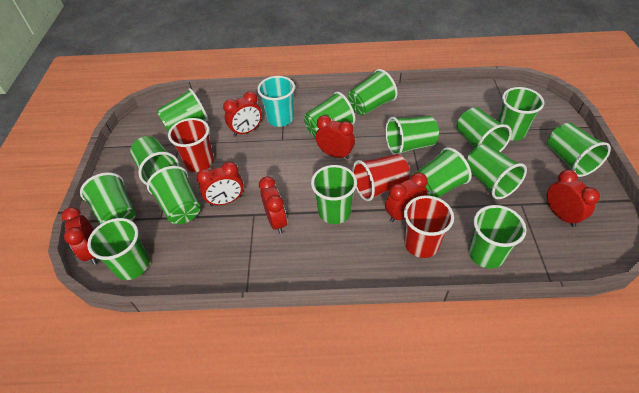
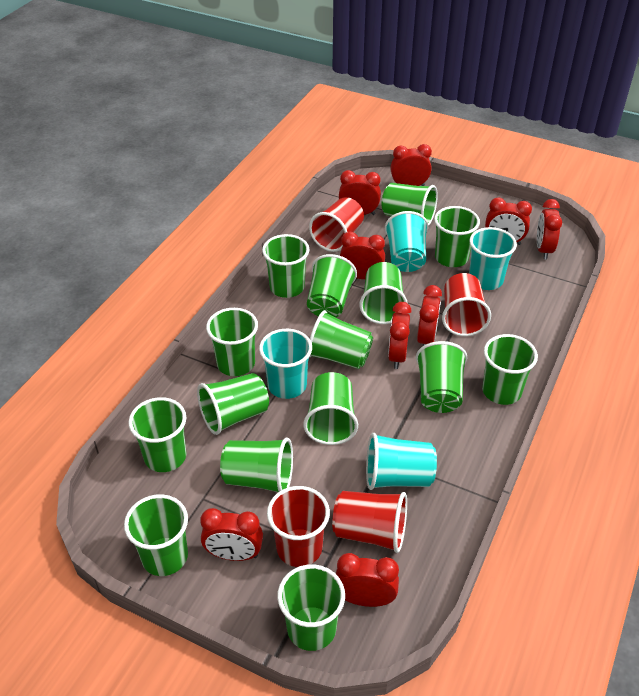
red clock: 7 -> 9
red cup: 3 -> 4
turquoise cup: 1 -> 4

